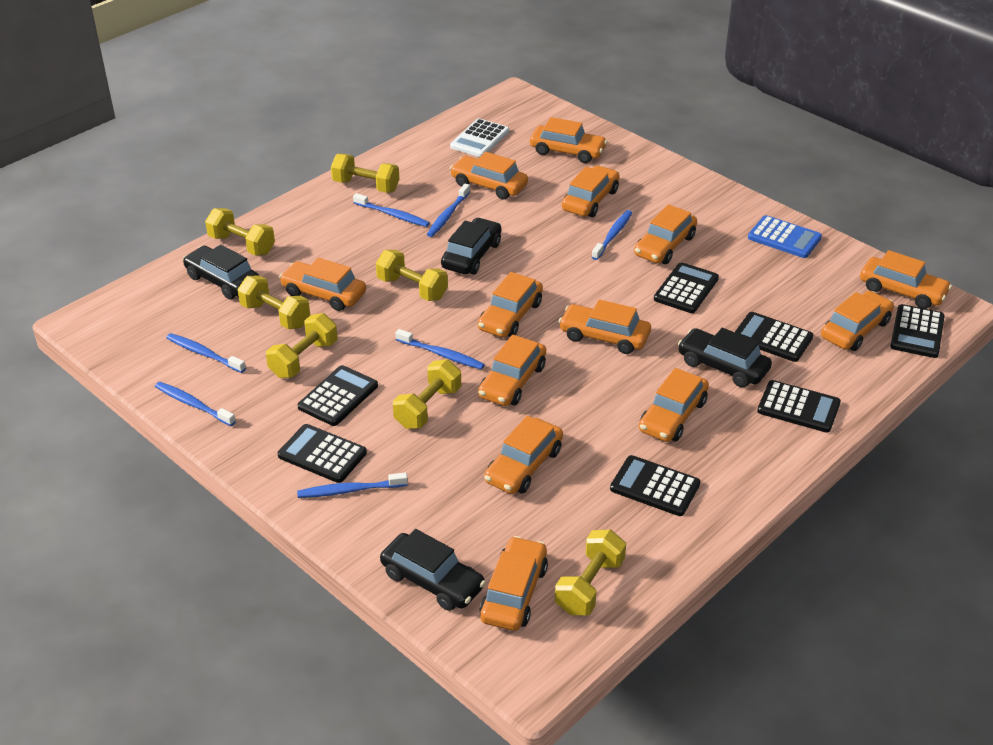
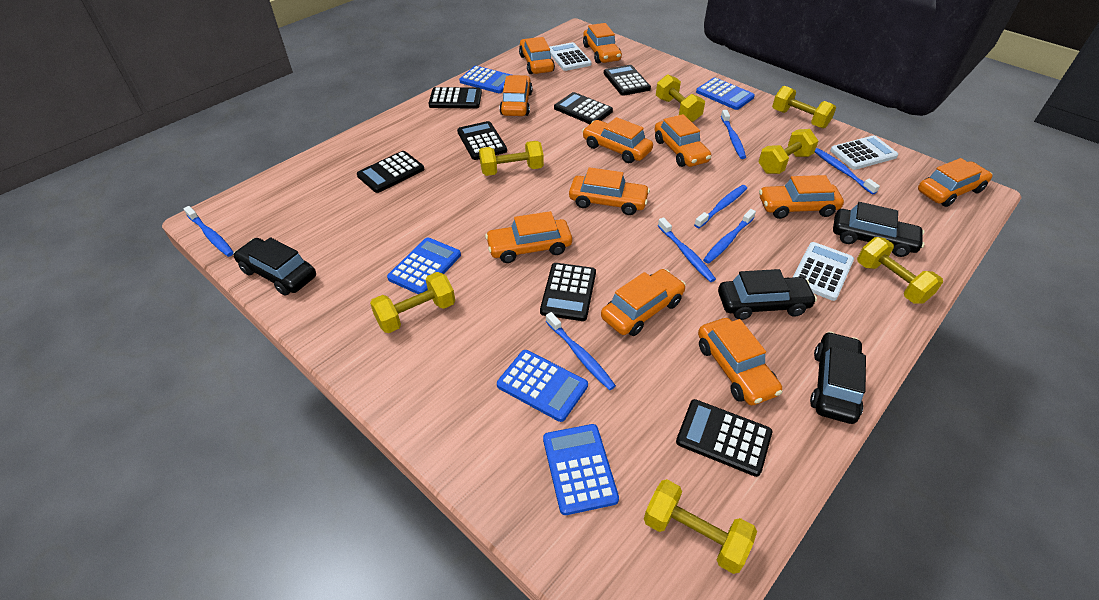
blue calculator: 1 -> 5
orange car: 13 -> 11
white calculator: 1 -> 3

